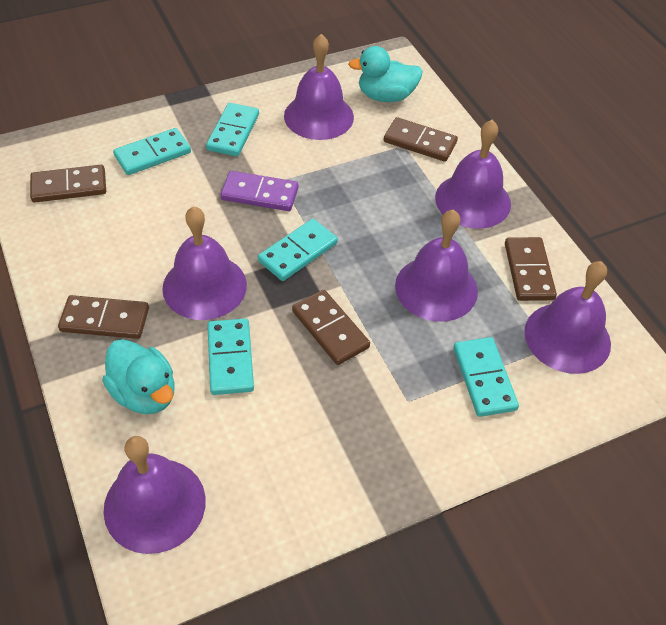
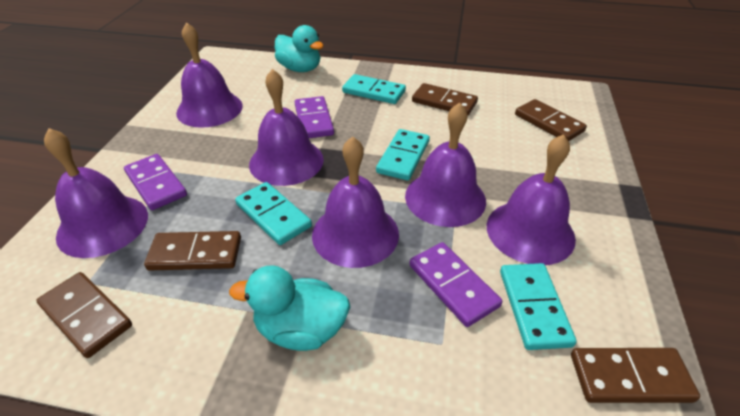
purple domino: 1 -> 3
turquoise domino: 5 -> 4

